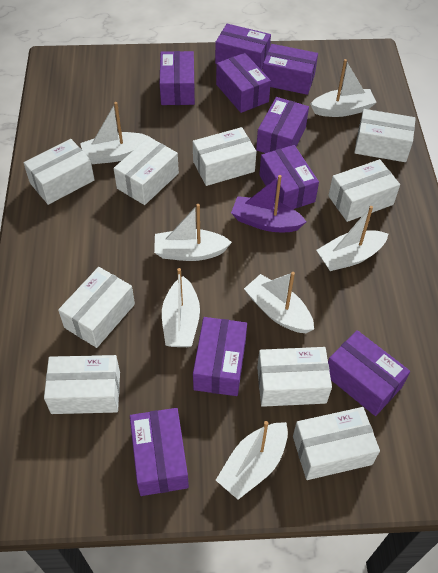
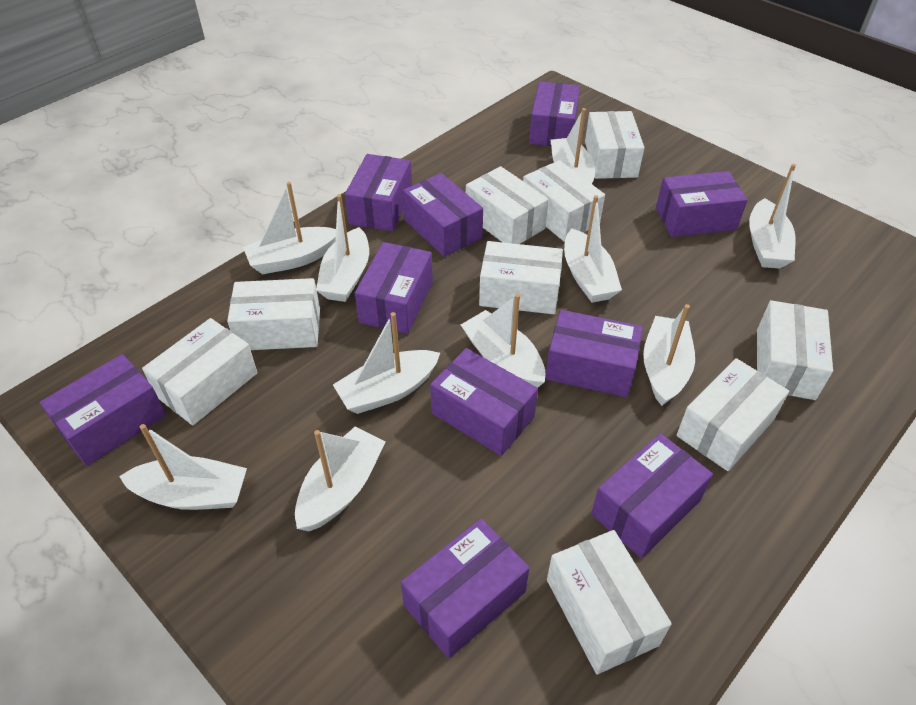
purple boat: 1 -> 0
purple box: 9 -> 10
white boat: 7 -> 10

